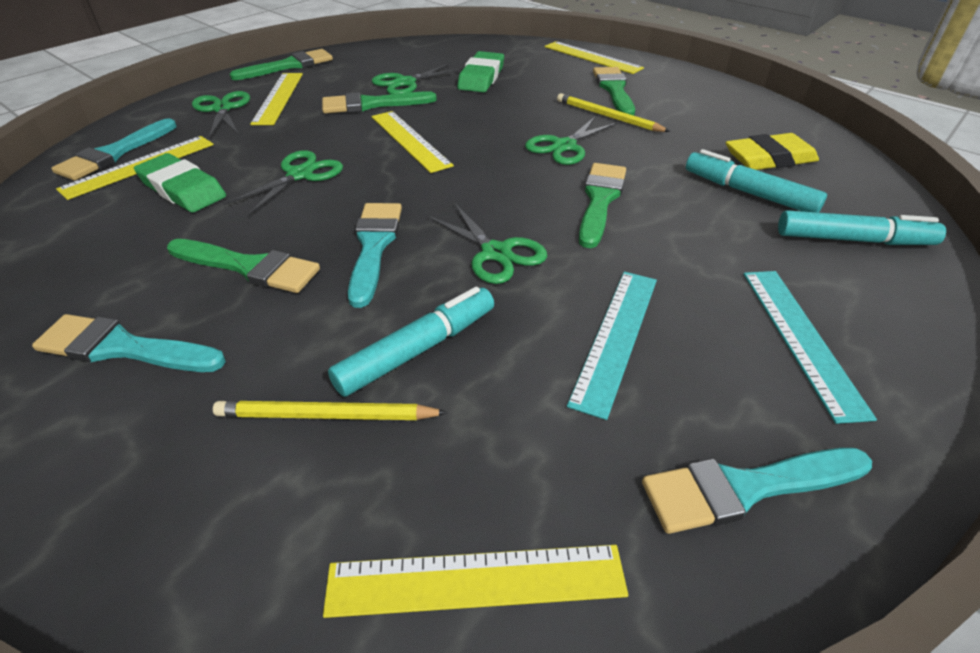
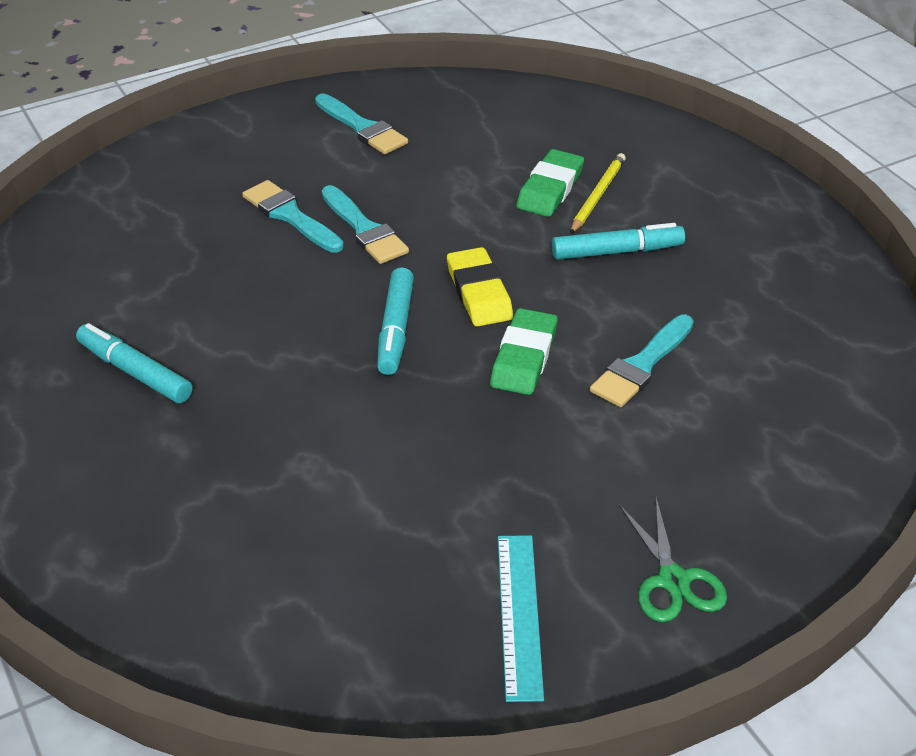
green brush: 5 -> 0
green scissors: 5 -> 1
turquoise ruler: 2 -> 1
yellow pencil: 2 -> 1
yellow ruler: 5 -> 0

